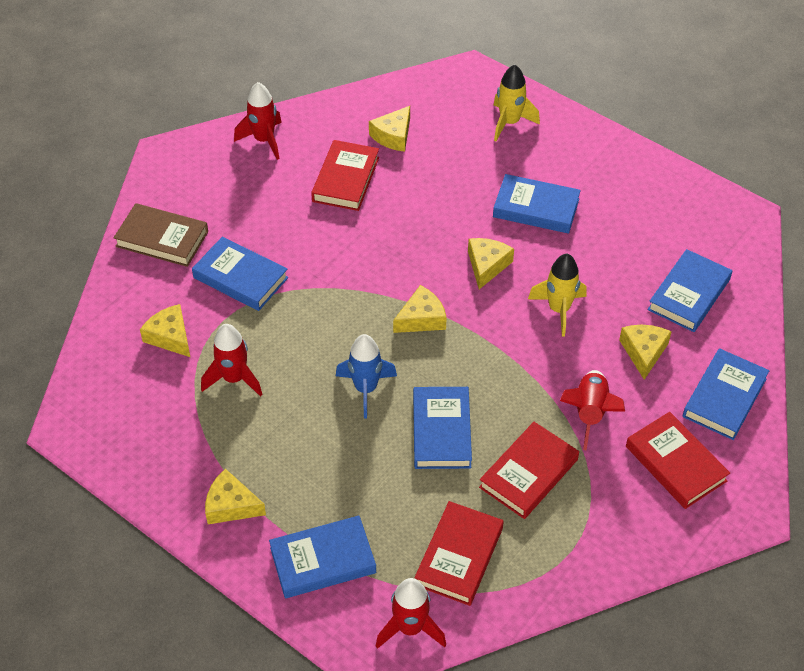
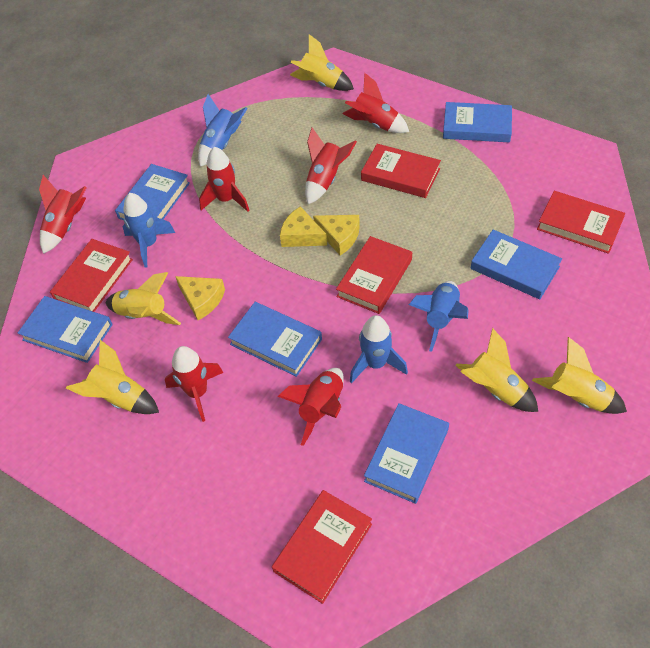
blue rocket: 1 -> 4
brown book: 1 -> 0
red book: 4 -> 5
red rocket: 4 -> 6
yellow cheese: 6 -> 3
yellow rocket: 2 -> 5

